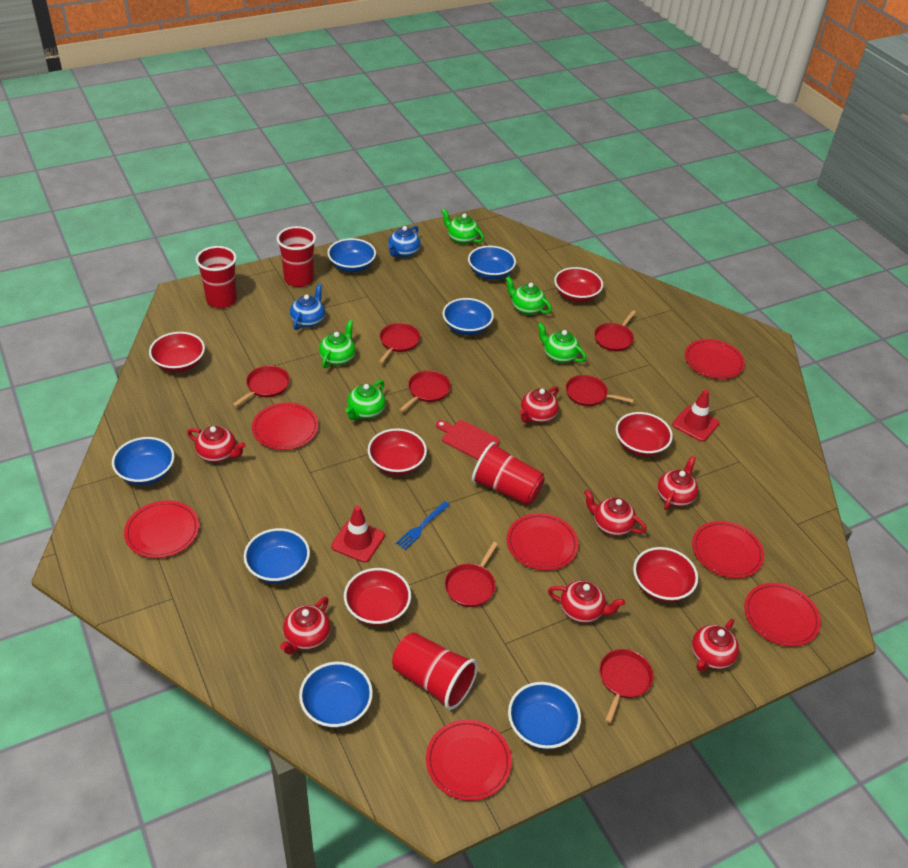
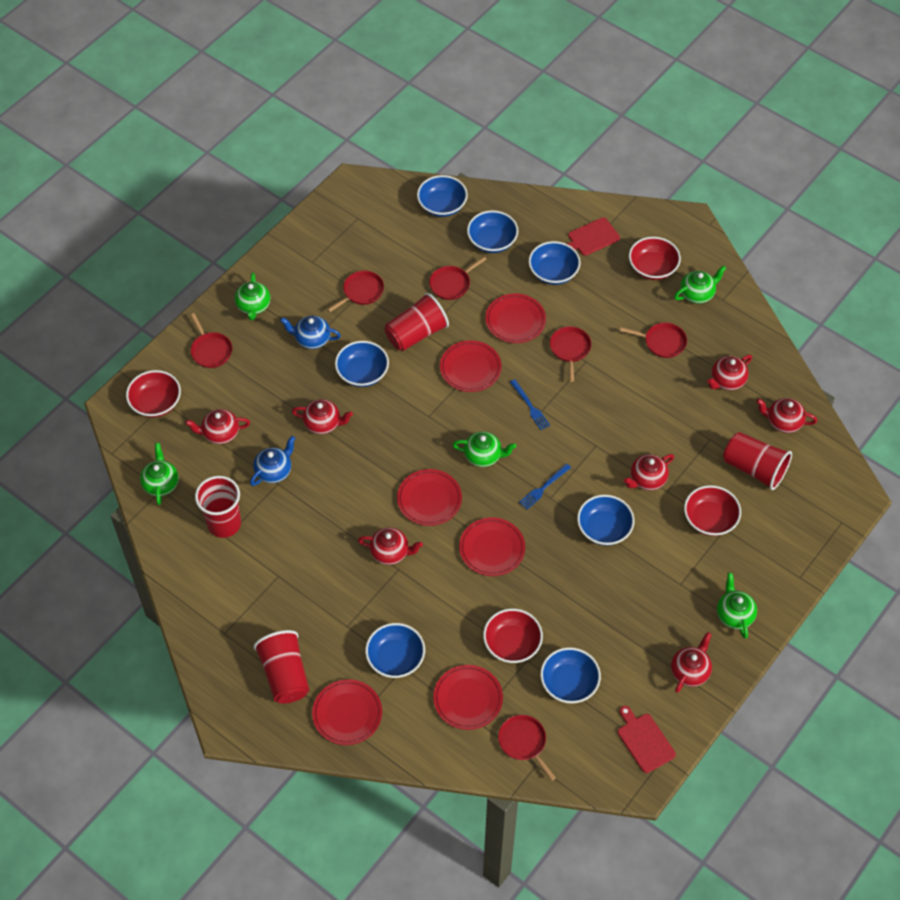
blue fork: 1 -> 2
red bowl: 6 -> 4
red cutting board: 1 -> 2
red pan: 7 -> 6
red plate: 7 -> 6
red traffic cone: 2 -> 0

